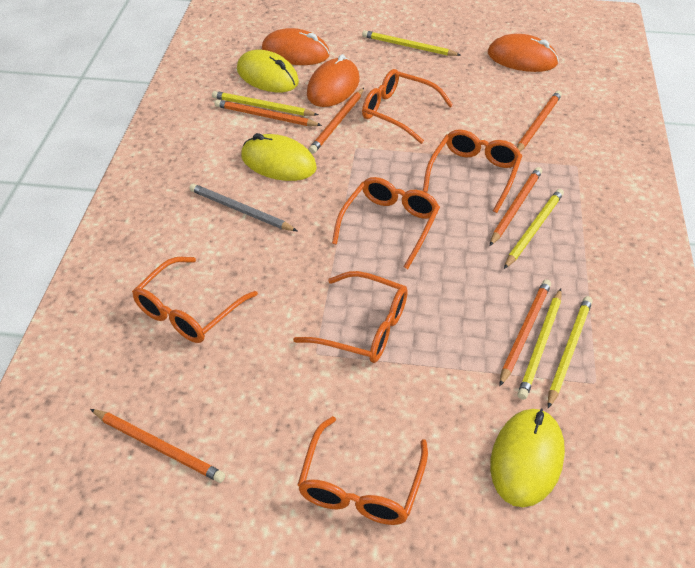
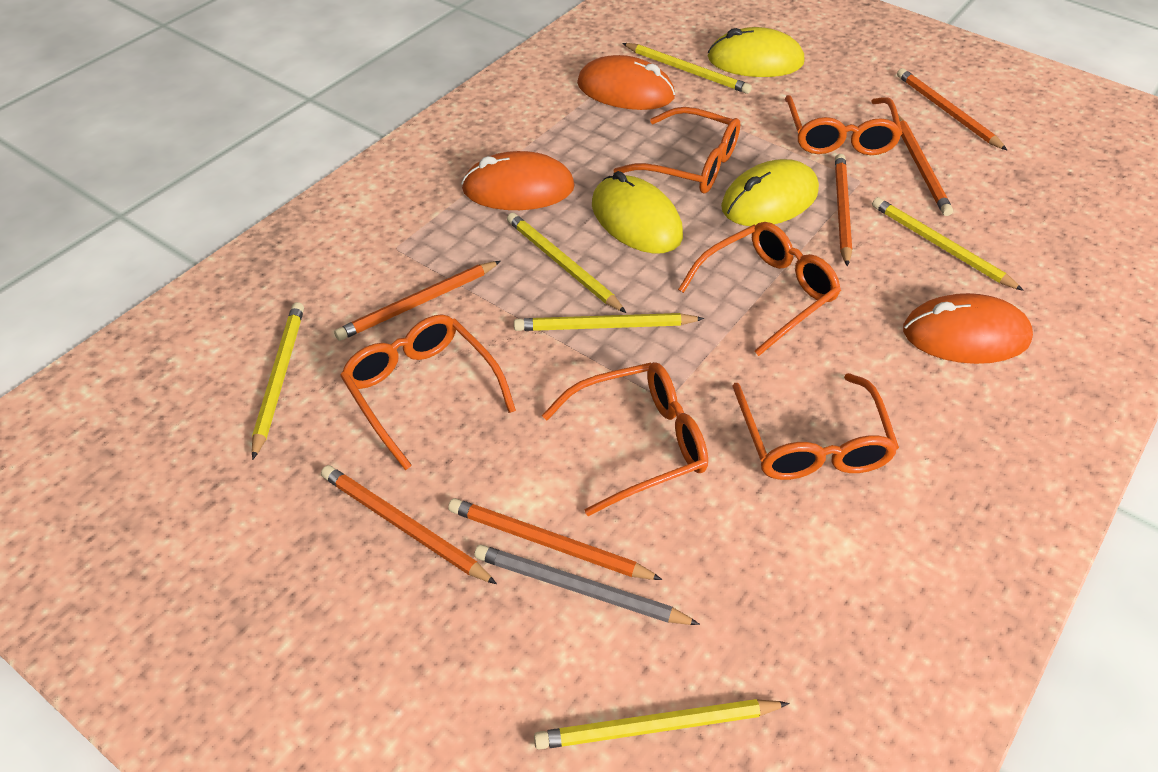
yellow pencil: 5 -> 6

